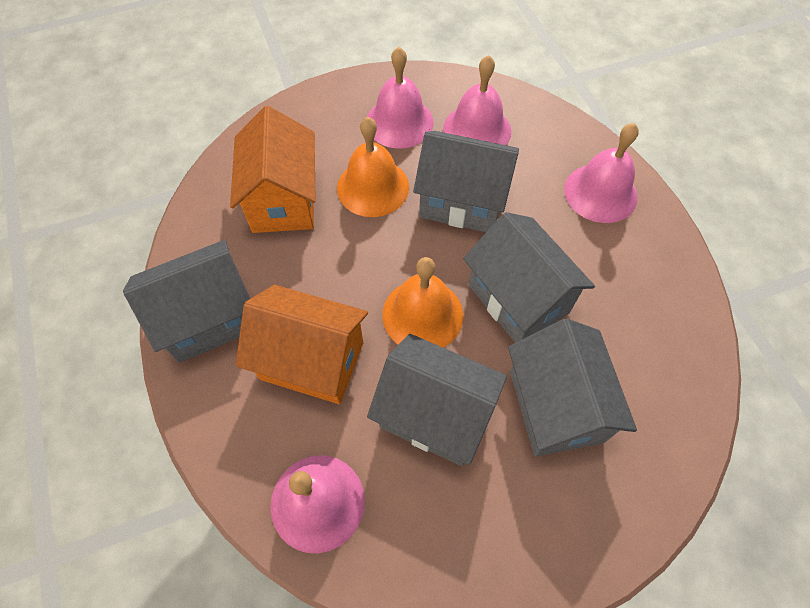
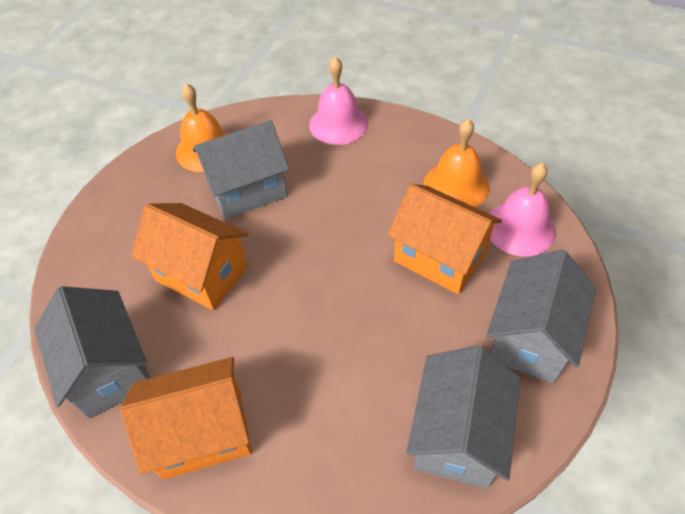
grey house: 5 -> 4
orange house: 2 -> 3
pink bell: 4 -> 2

